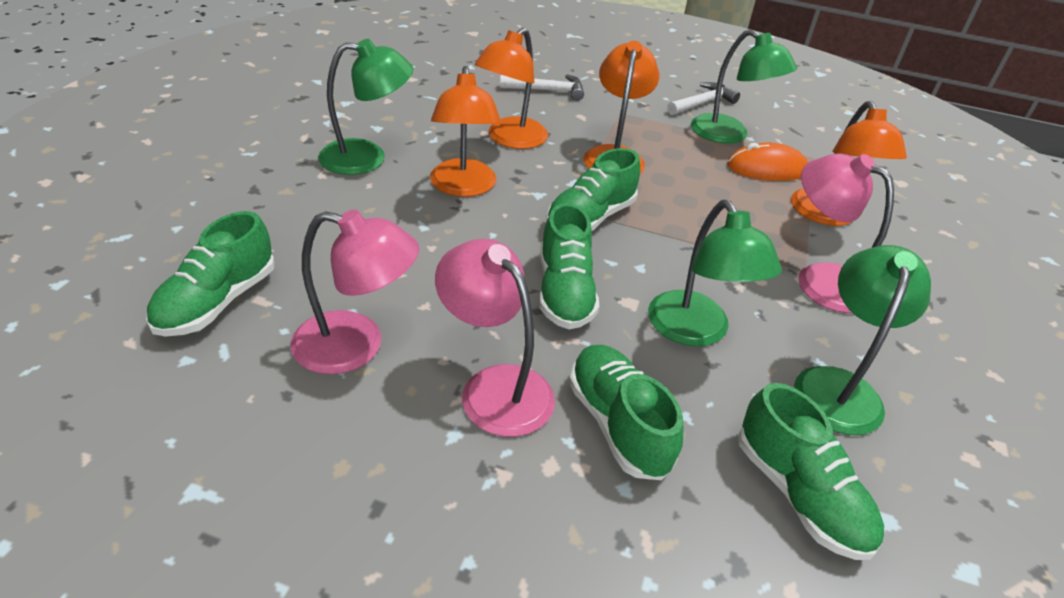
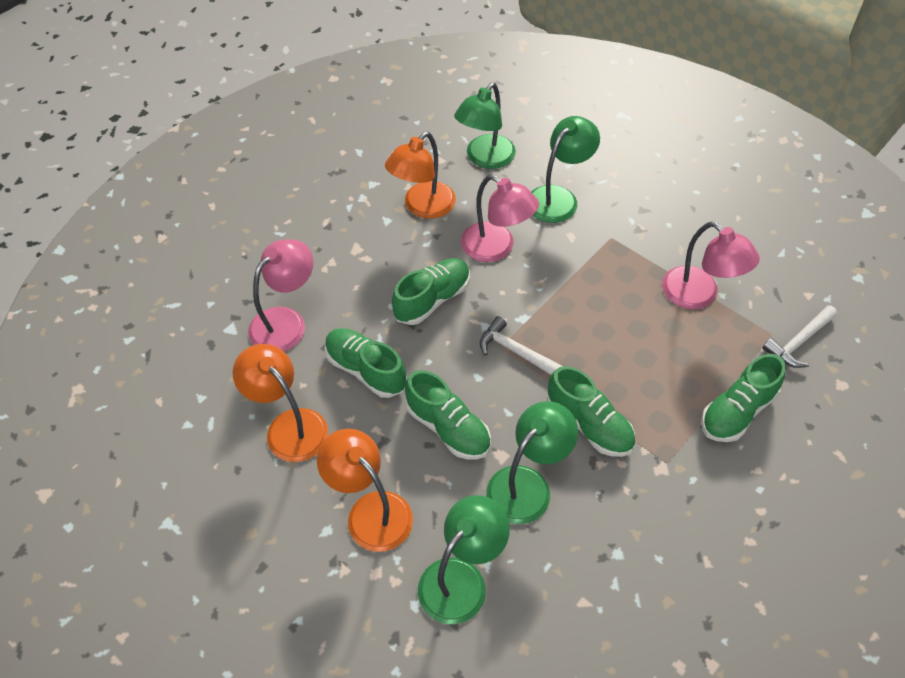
orange lamp: 4 -> 3
orange mouse: 1 -> 0

